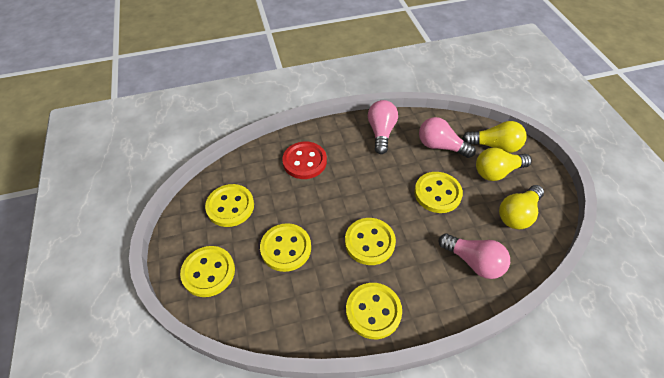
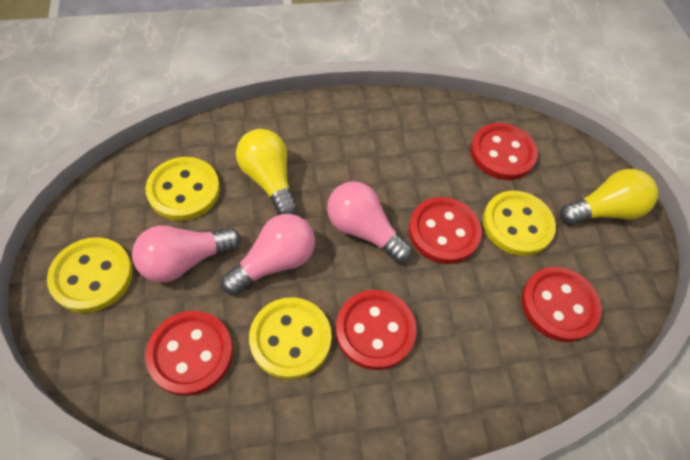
red button: 1 -> 5
yellow button: 6 -> 4
yellow light bulb: 3 -> 2

